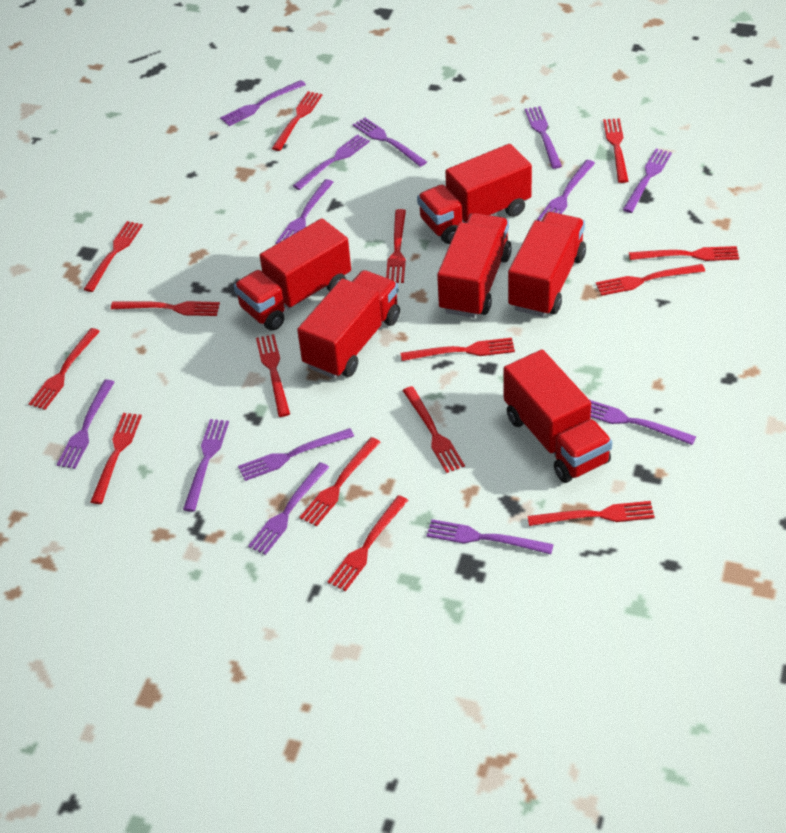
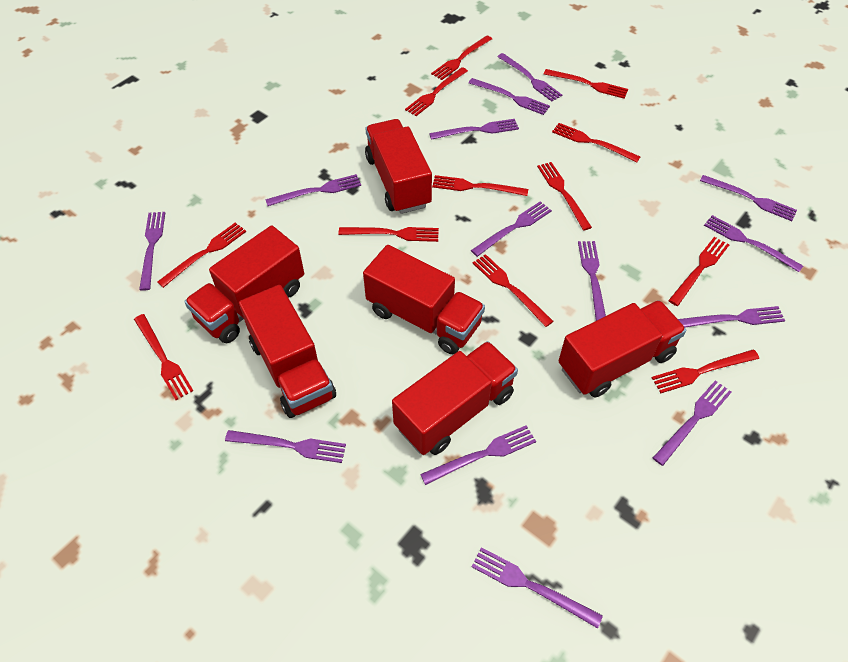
purple fork: 13 -> 14
red fork: 15 -> 12

